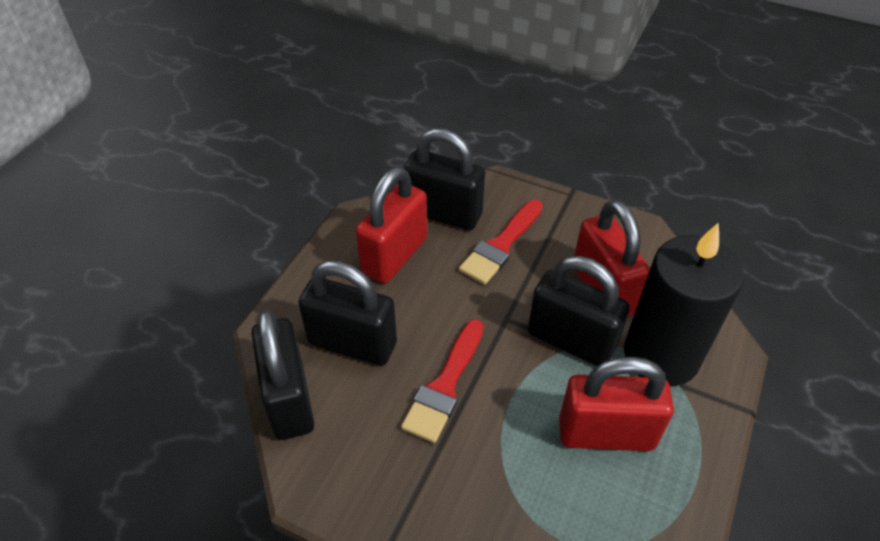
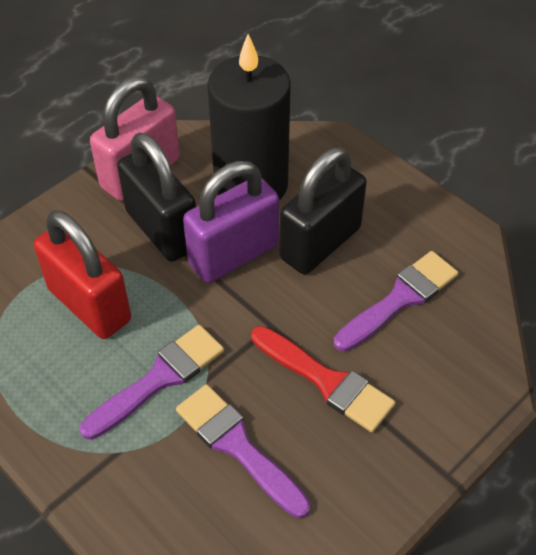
black padlock: 4 -> 2
pink padlock: 0 -> 1
purple brush: 0 -> 3
purple padlock: 0 -> 1
red brush: 2 -> 1
red padlock: 3 -> 1

